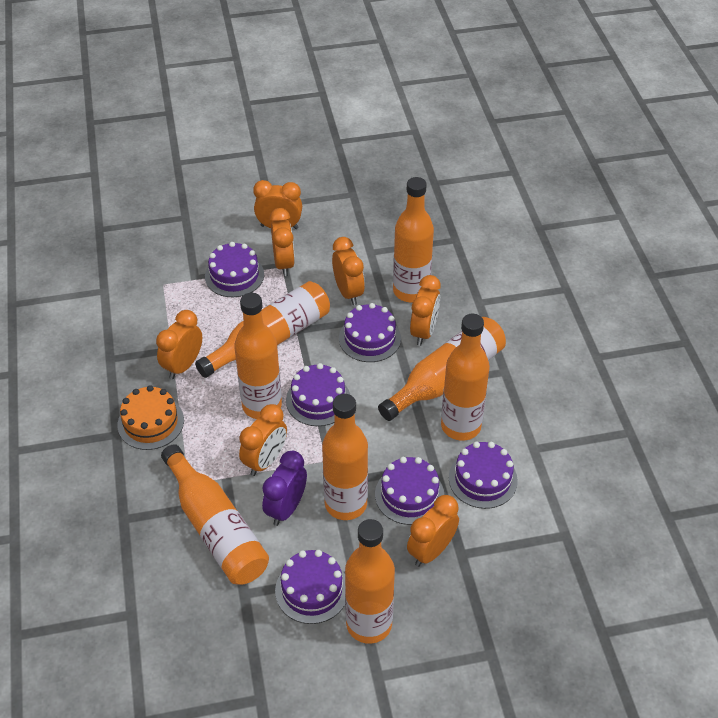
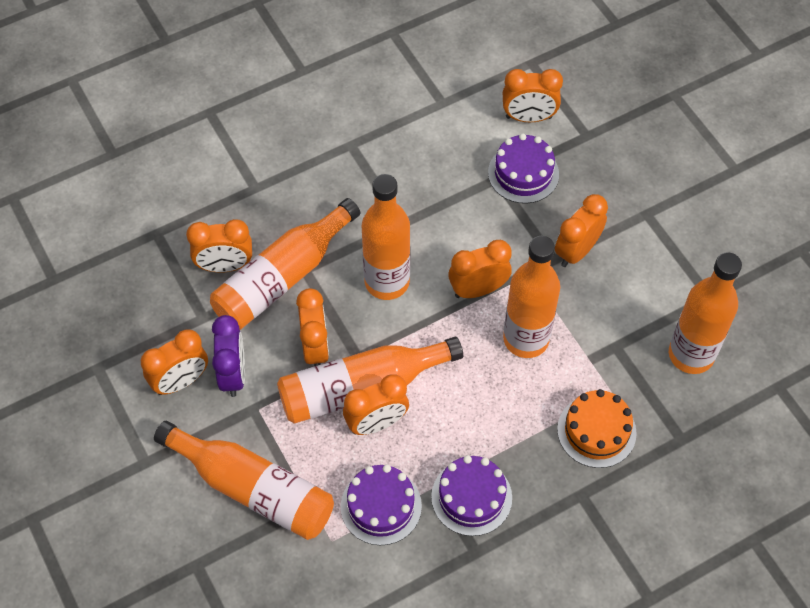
orange bottle: 8 -> 6
purple cake: 6 -> 3

